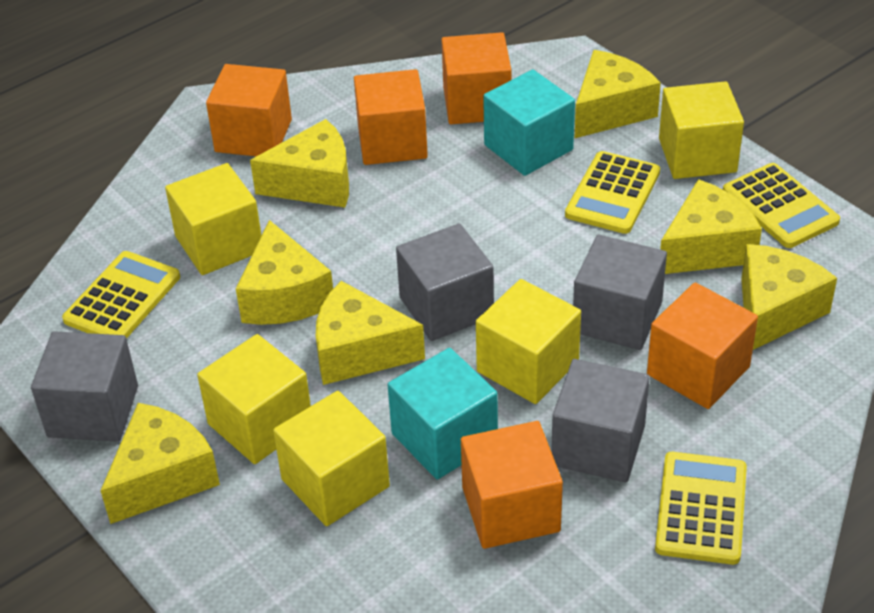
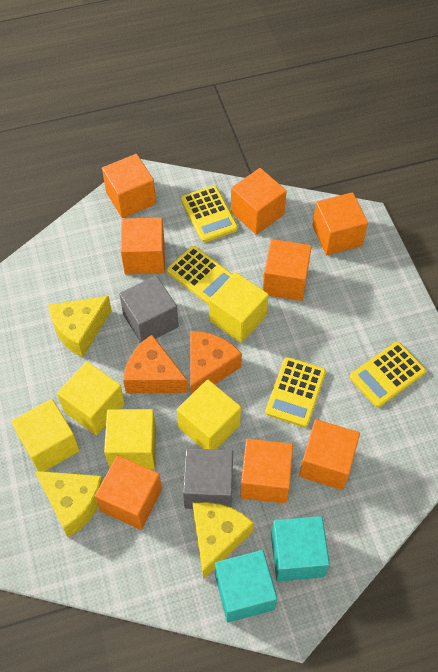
grey cube: 4 -> 2
orange cheese: 0 -> 2
orange cube: 5 -> 8
yellow cheese: 7 -> 3

